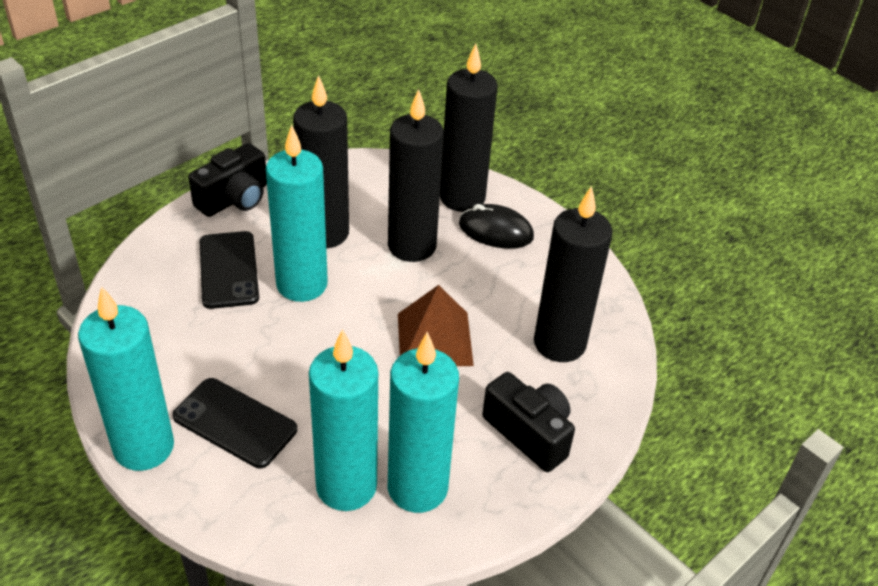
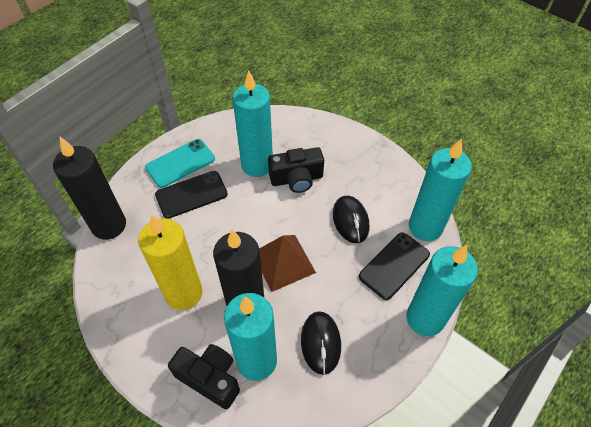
black candle: 4 -> 2
black mouse: 1 -> 2
turquoise phone: 0 -> 1
yellow candle: 0 -> 1

